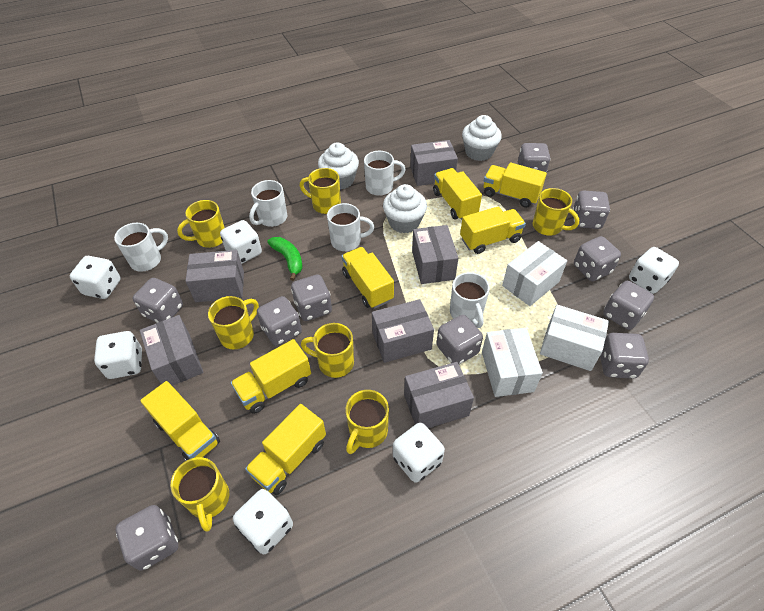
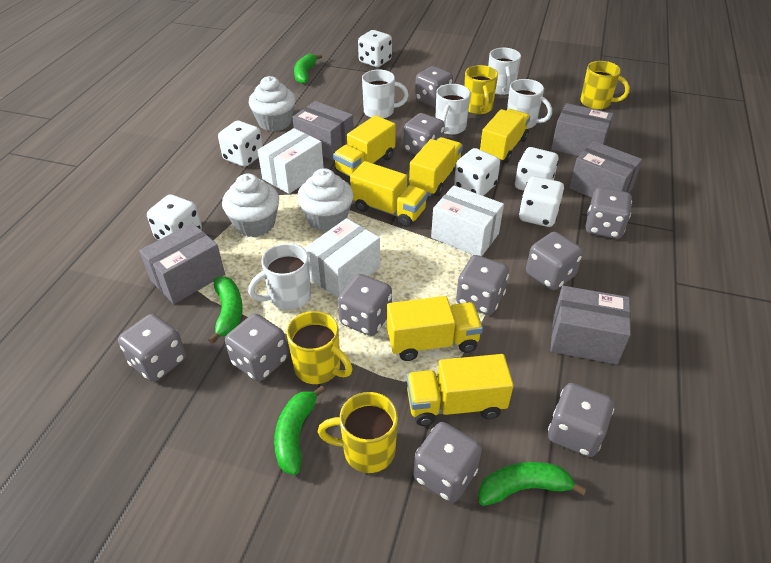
green banana: 1 -> 4
grey box: 6 -> 5
yellow mug: 7 -> 4
yellow truck: 7 -> 6

